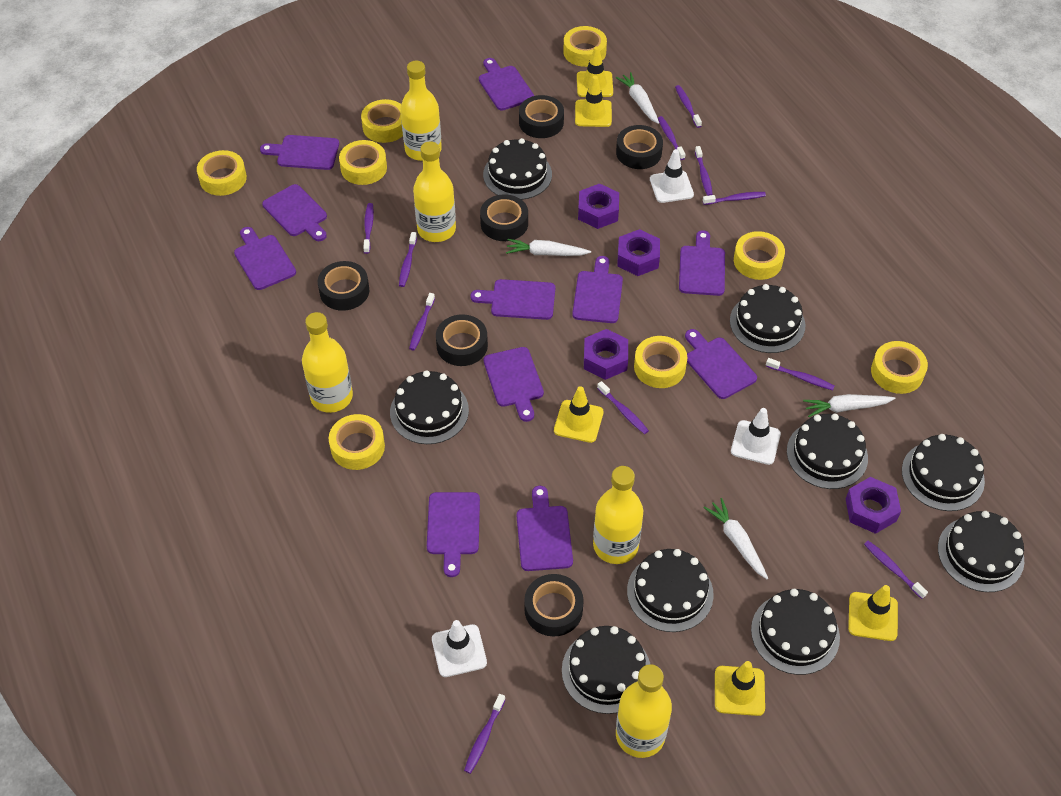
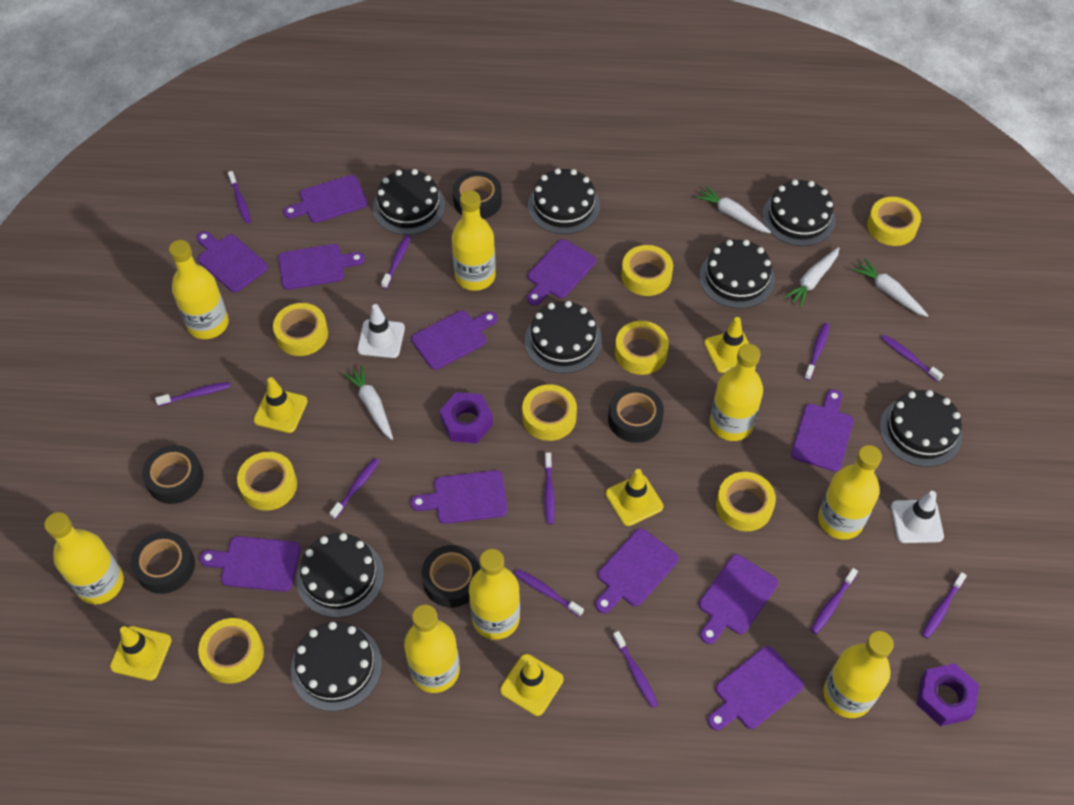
black cake: 9 -> 8
black tape: 6 -> 5
purple nut: 4 -> 2
white traffic cone: 3 -> 2
yellow bottle: 5 -> 8

